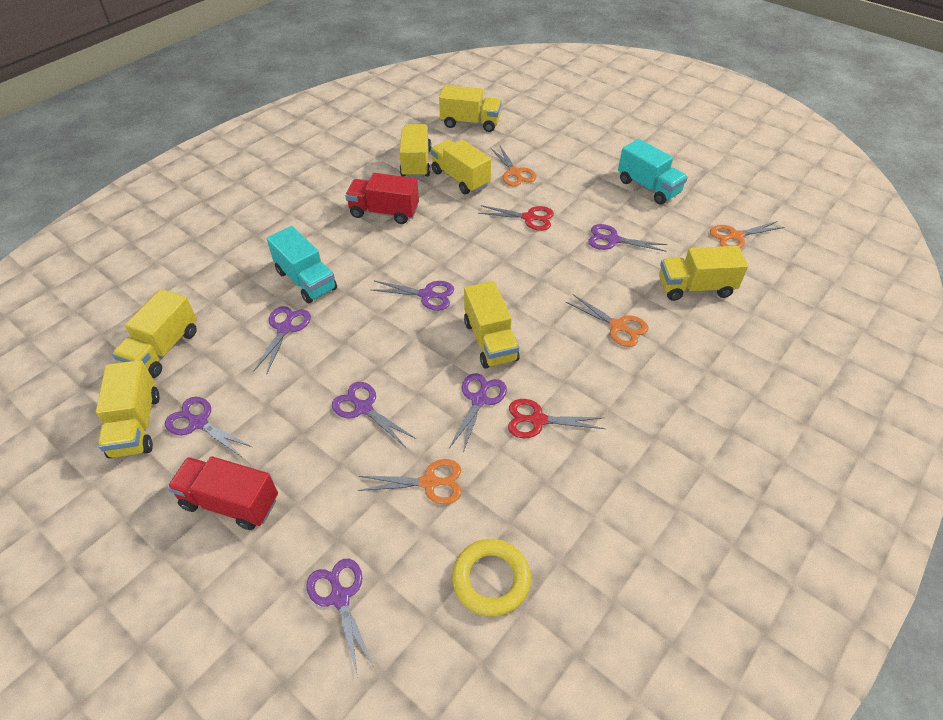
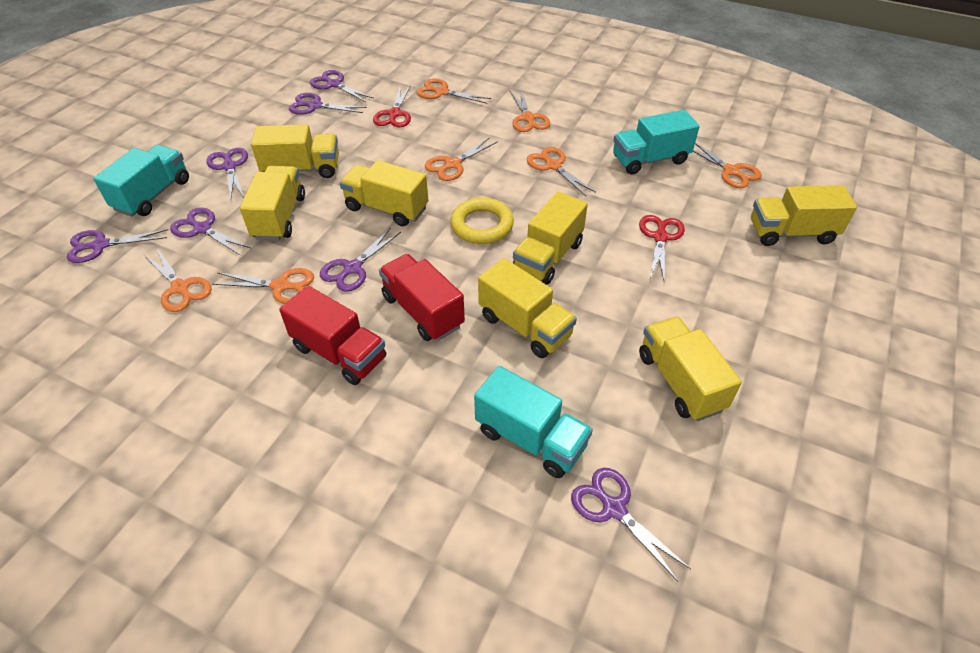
orange scissors: 4 -> 7
turquoise truck: 2 -> 3

